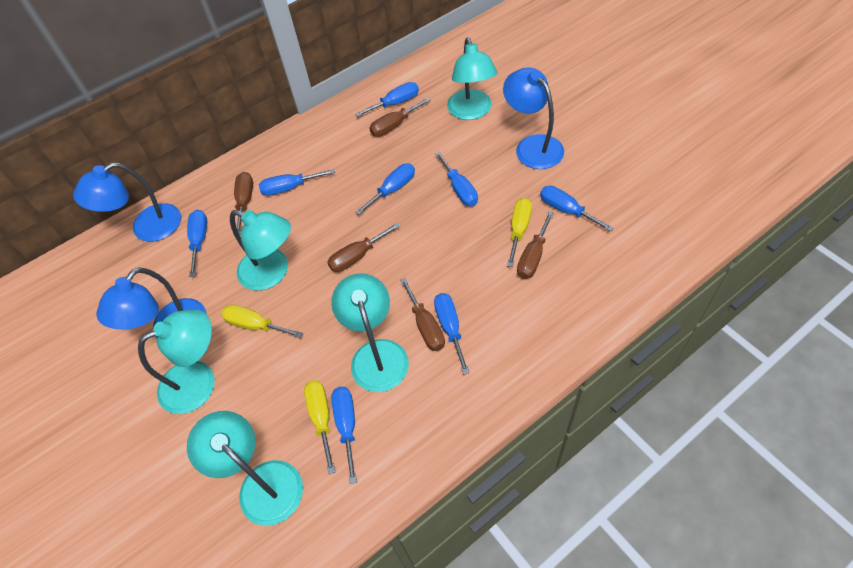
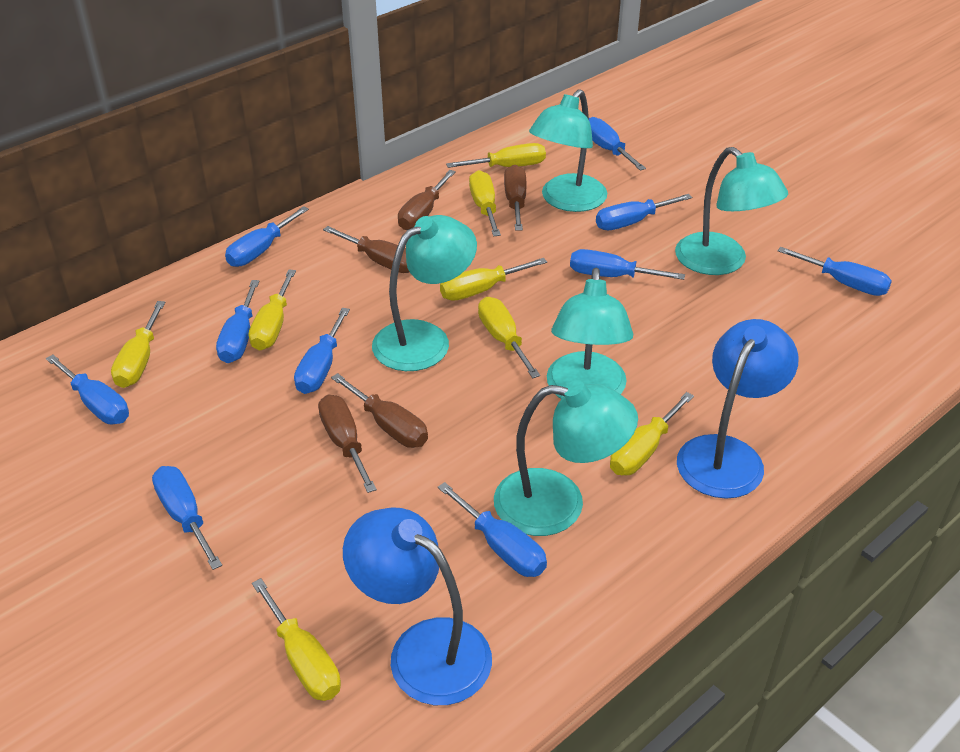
blue lamp: 3 -> 2
blue screwdriver: 8 -> 10
yellow screwdriver: 3 -> 8

